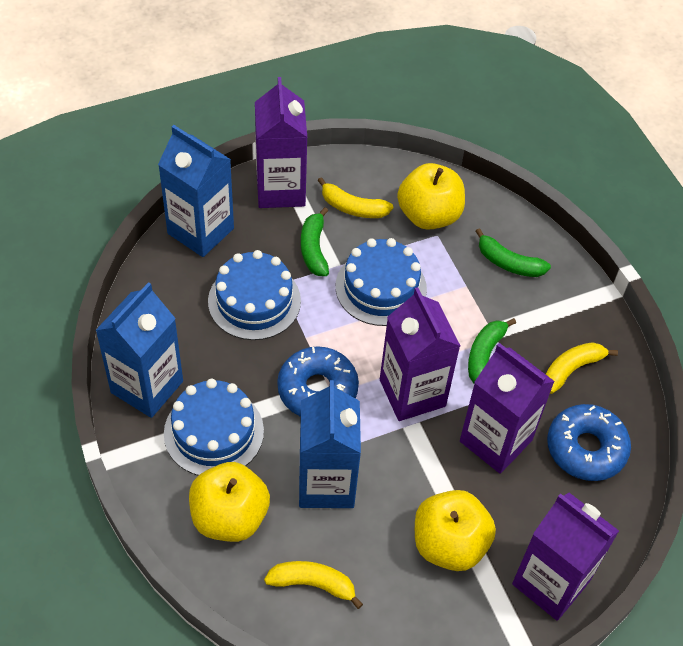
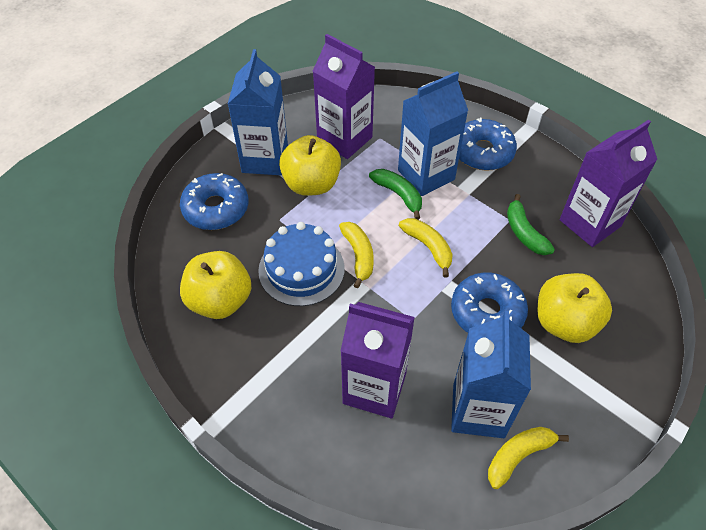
blue cake: 3 -> 1
blue donut: 2 -> 3
green banana: 3 -> 2
purple carton: 4 -> 3

